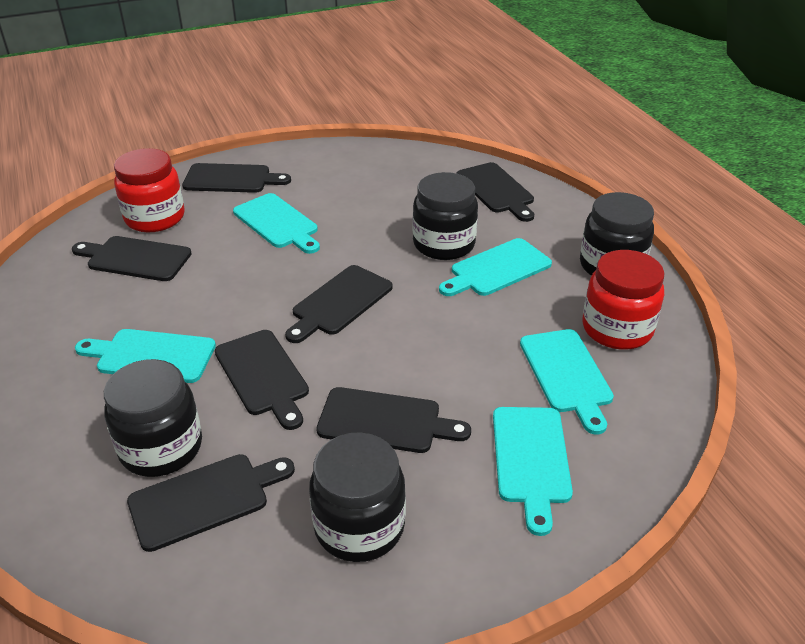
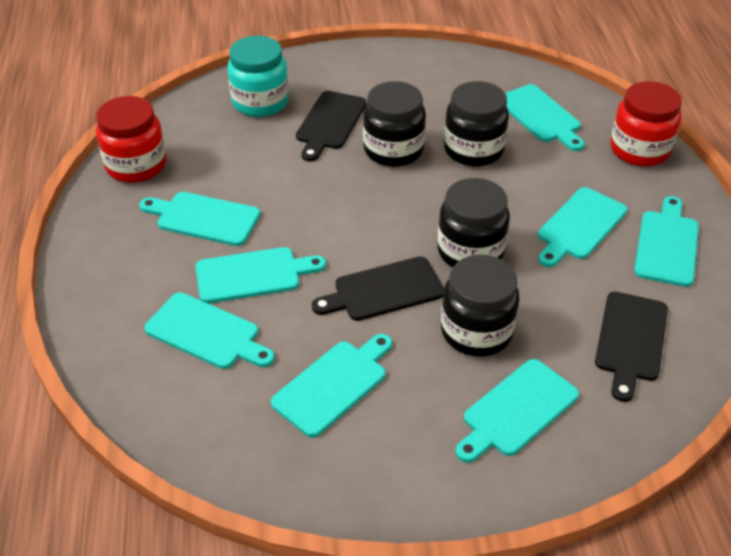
black cutting board: 7 -> 3
turquoise cutting board: 5 -> 8
turquoise jar: 0 -> 1

